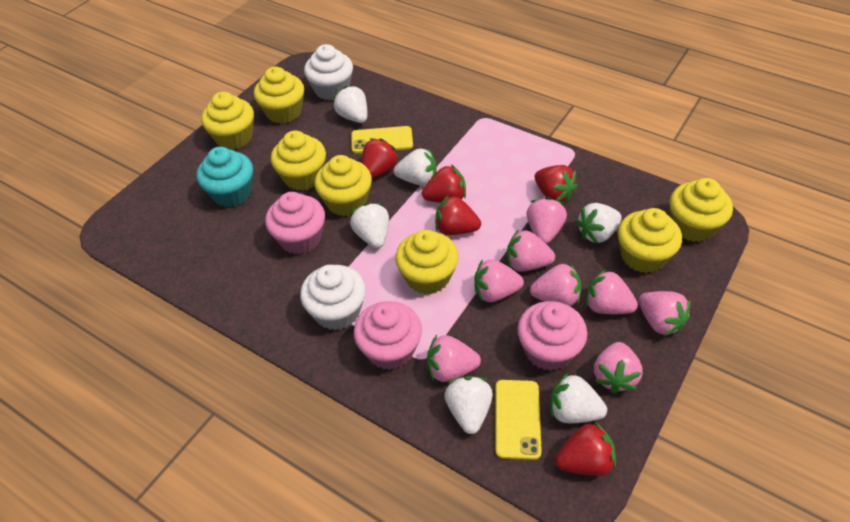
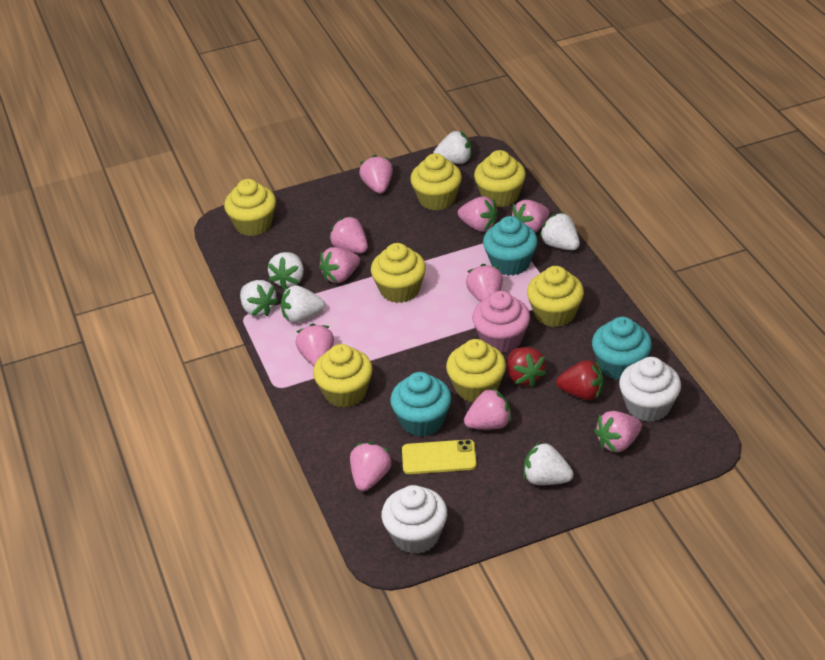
pink cupcake: 3 -> 1
pink strawberry: 8 -> 10
red strawberry: 5 -> 2
turquoise cupcake: 1 -> 3
yellow phone: 2 -> 1

